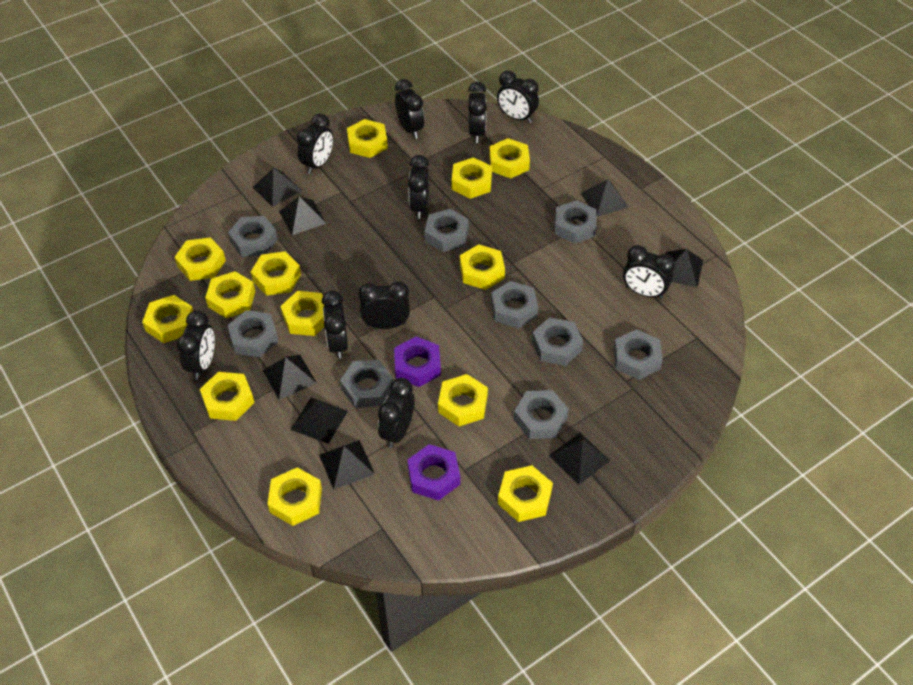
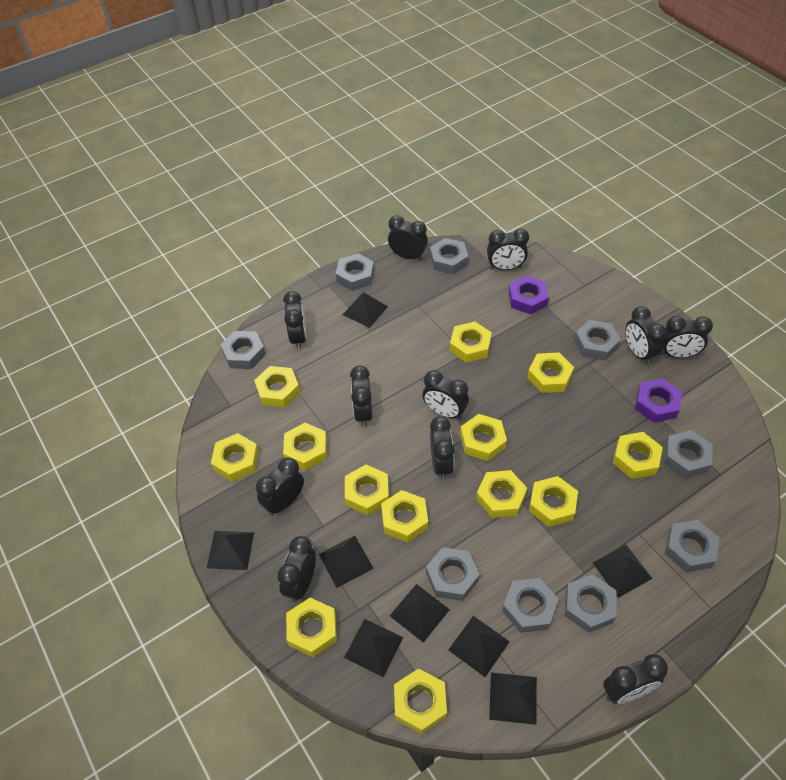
black clock: 10 -> 11

